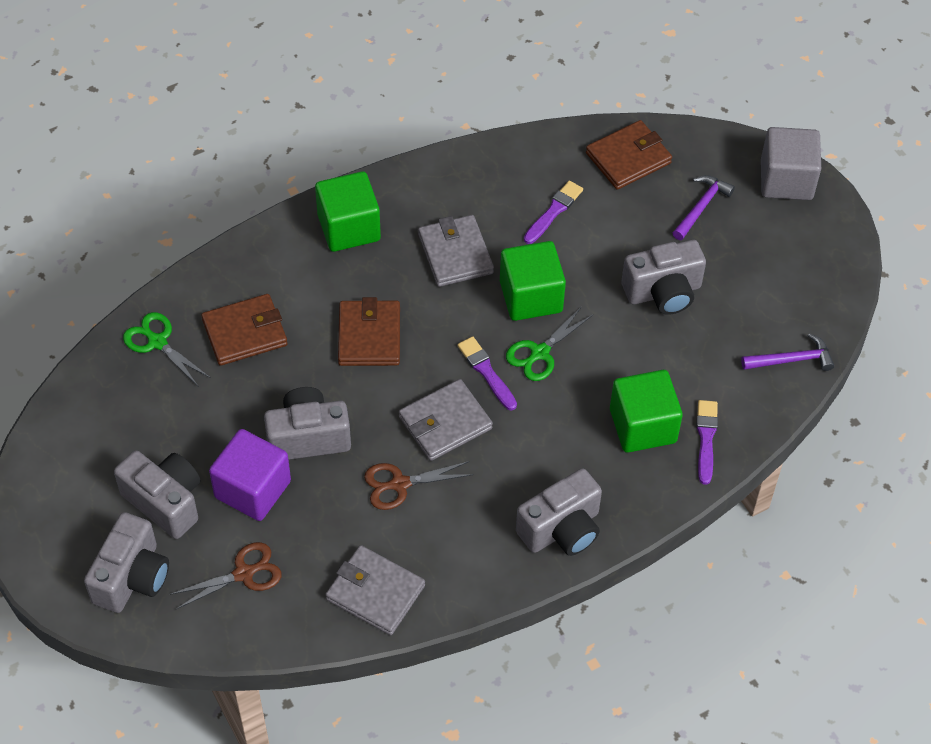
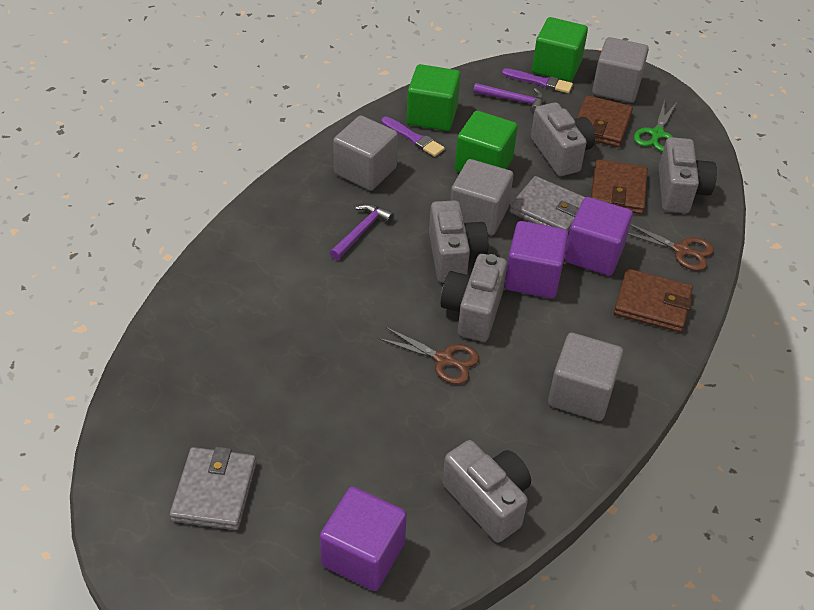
green scissors: 2 -> 1
grey cube: 1 -> 4
grey wallet: 3 -> 2
purple brush: 3 -> 2
purple cube: 1 -> 3

